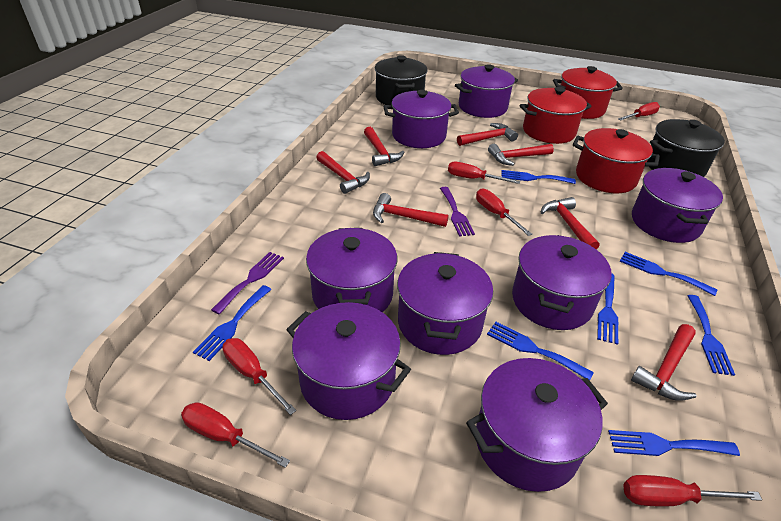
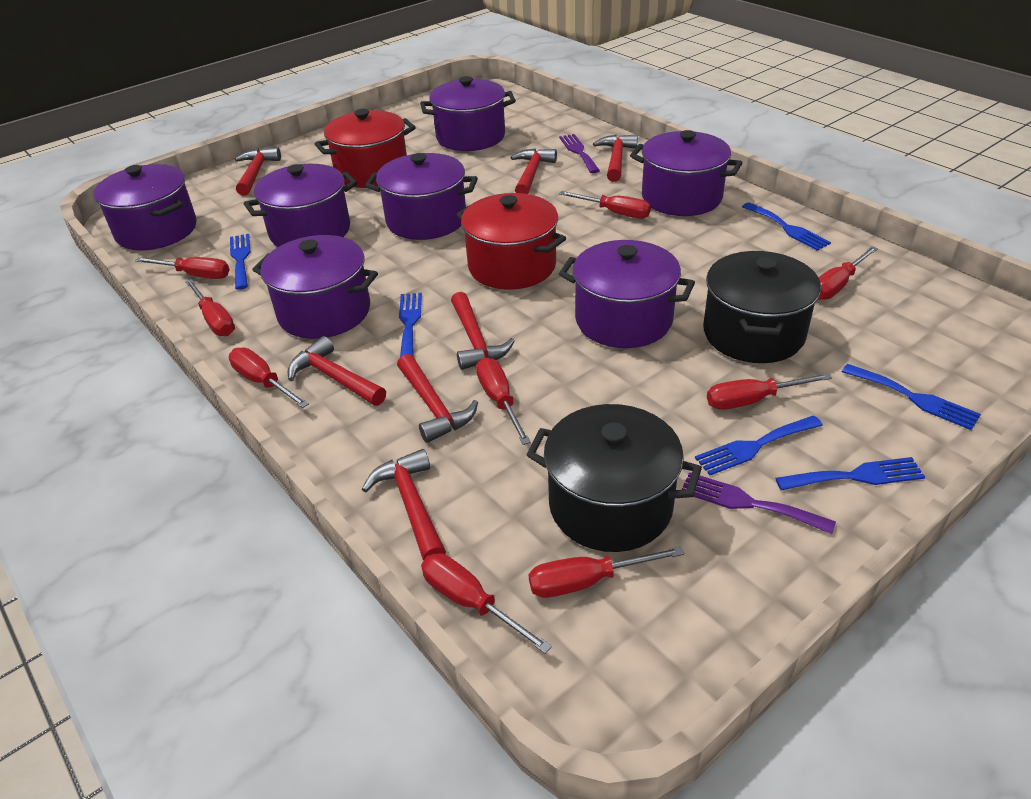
blue fork: 7 -> 6
purple pot: 8 -> 7
red pot: 3 -> 2
red screwdriver: 6 -> 9

